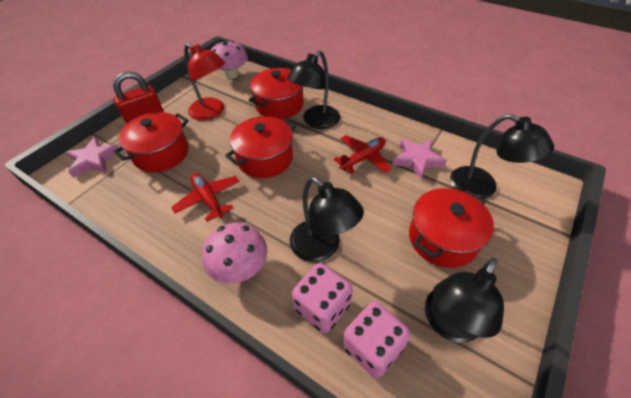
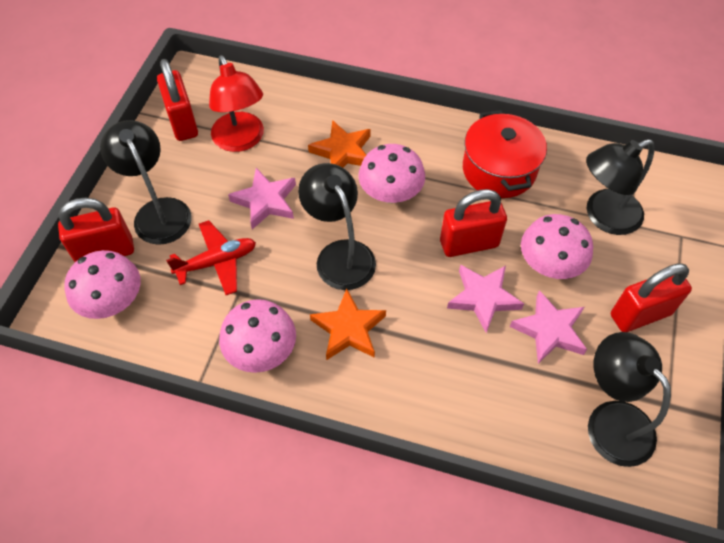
orange star: 0 -> 2
pink dice: 2 -> 0
pink mushroom: 2 -> 4
pink star: 2 -> 3
red padlock: 1 -> 4
red plane: 2 -> 1
red pot: 4 -> 1

